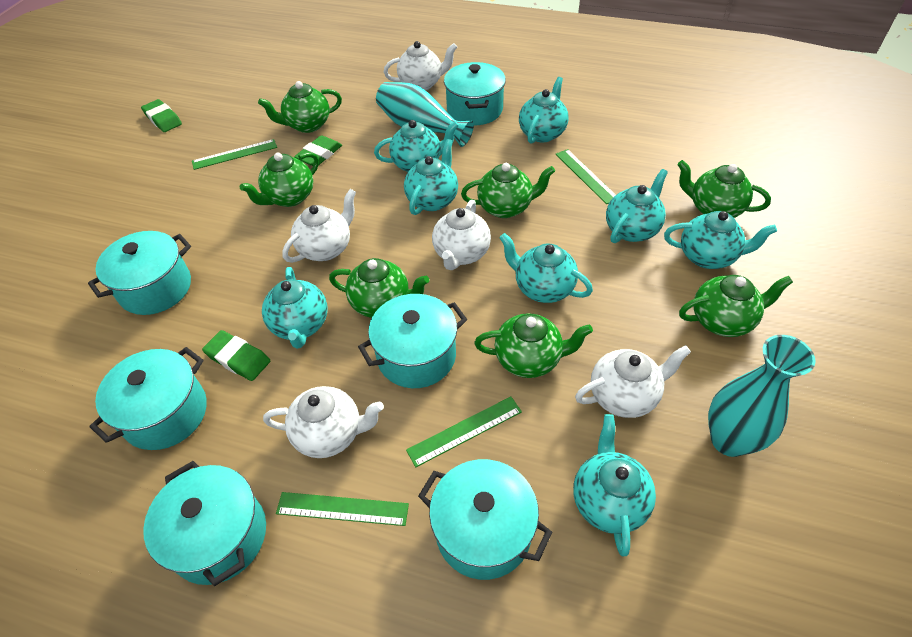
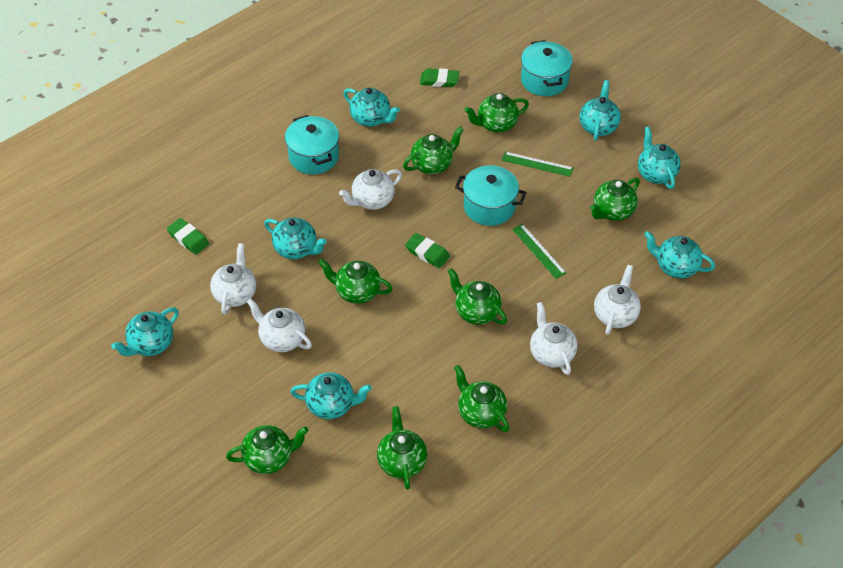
green ruler: 4 -> 2
green teapot: 7 -> 8
turquoise pot: 6 -> 3
turquoise teapot: 8 -> 7
turquoise vase: 2 -> 0

